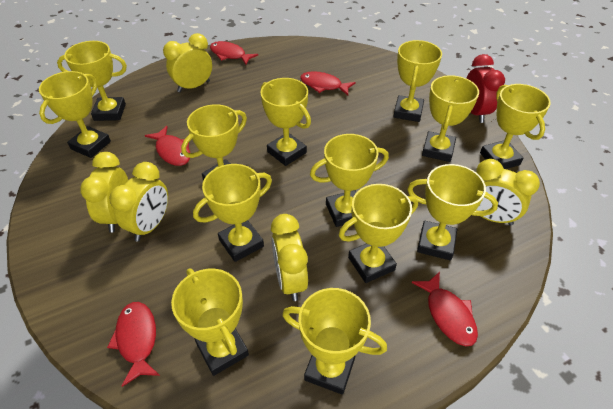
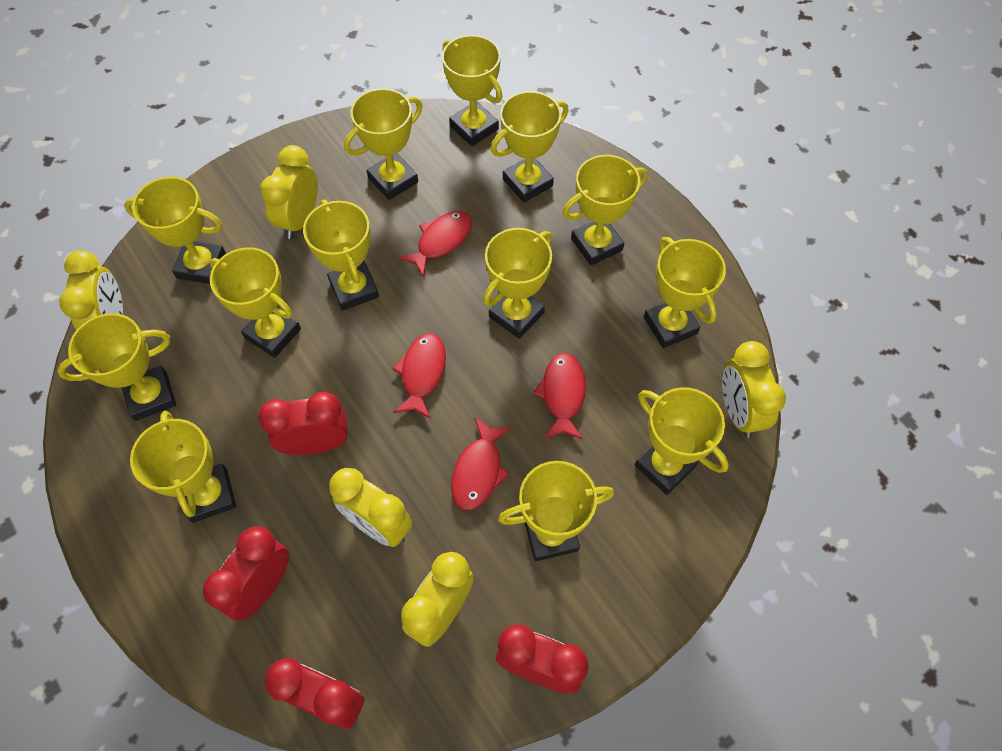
red clock: 1 -> 4
red fish: 5 -> 4

